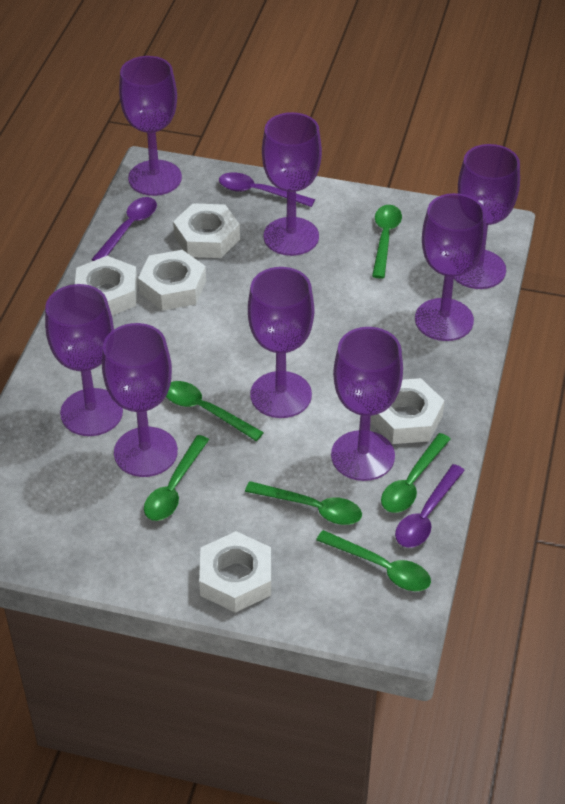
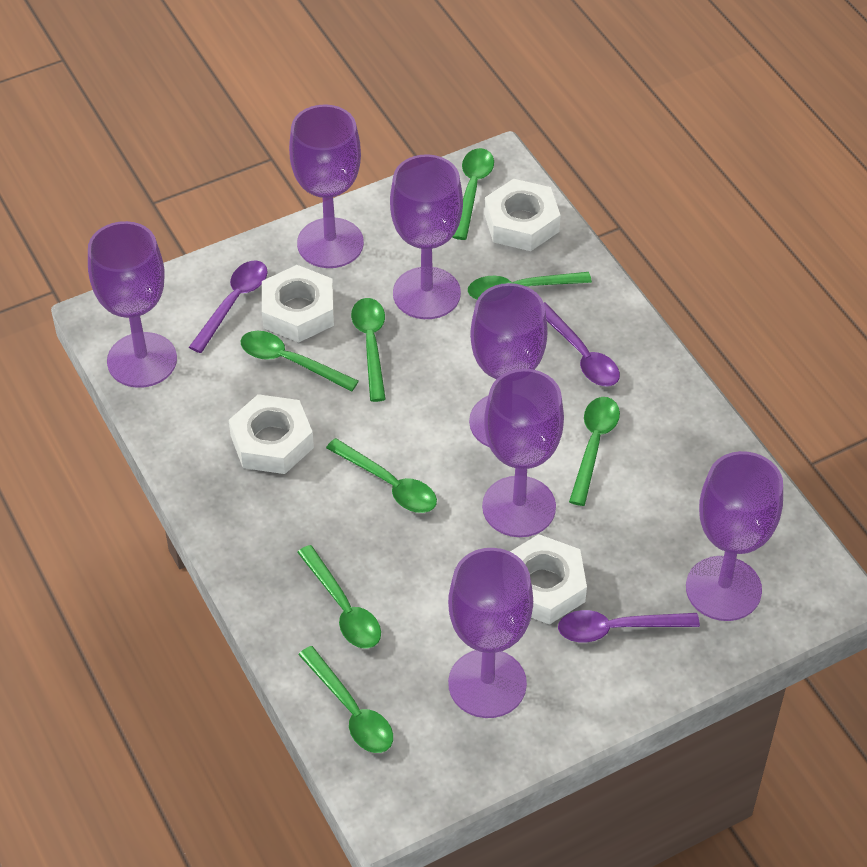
green spoon: 6 -> 8
purple goblet: 8 -> 7
white nut: 5 -> 4

